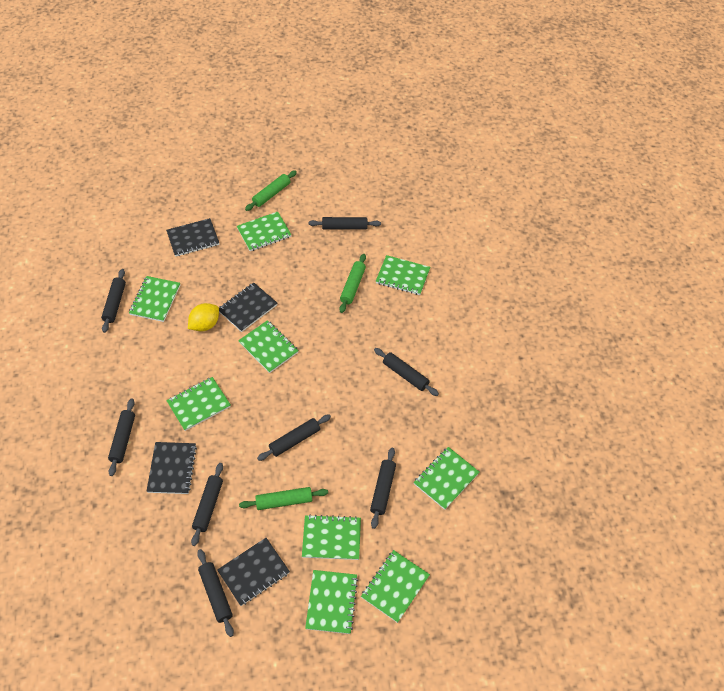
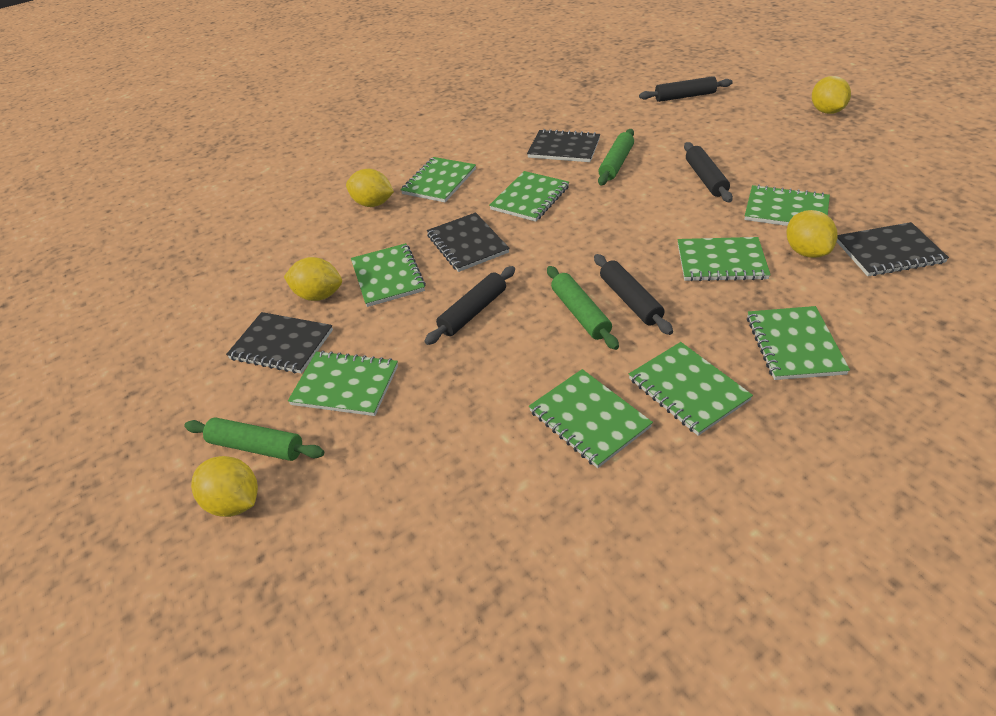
black rolling pin: 8 -> 4
yellow lemon: 1 -> 5

